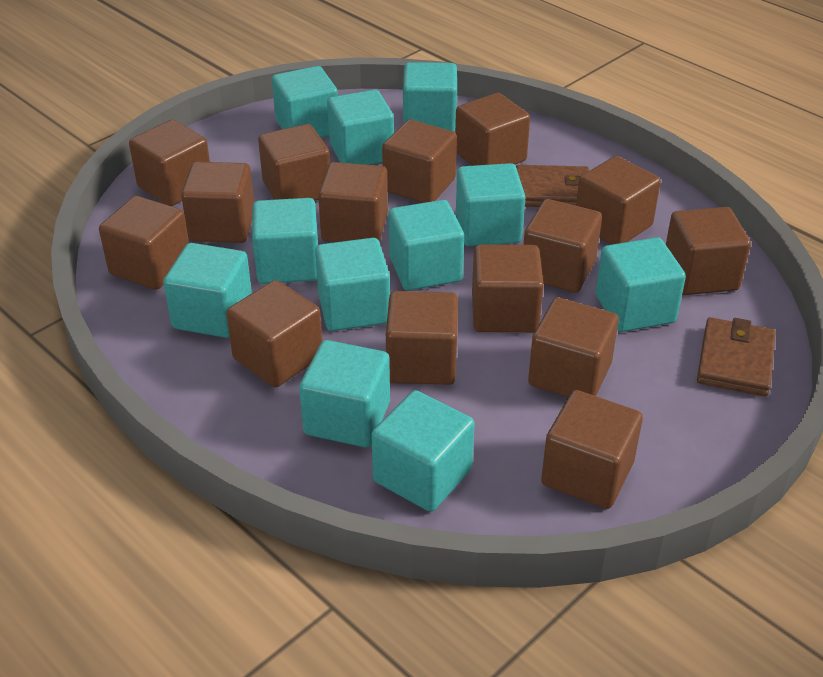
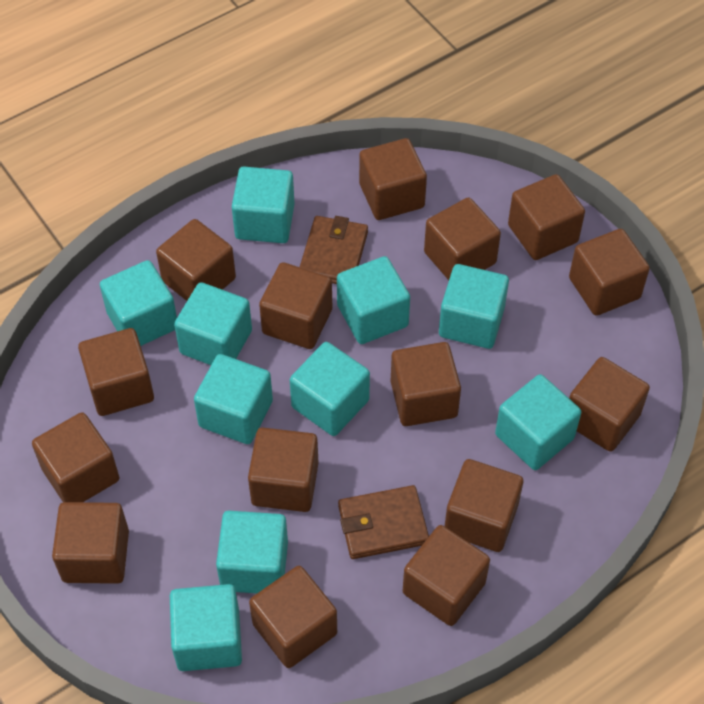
turquoise cube: 11 -> 10

